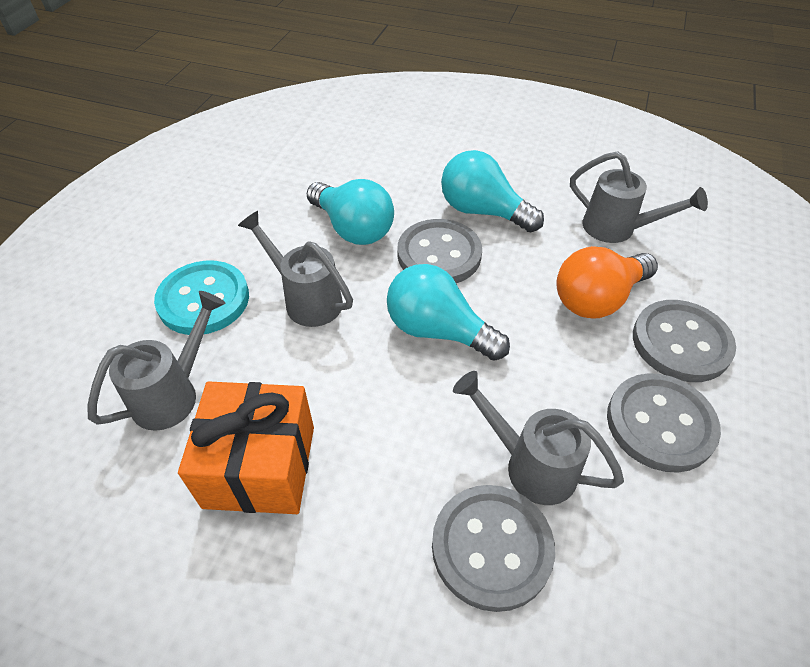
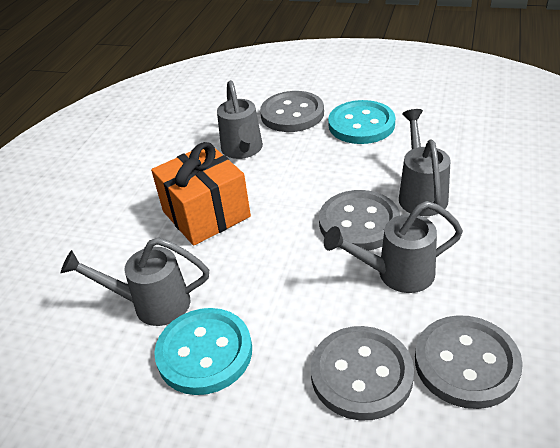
orange light bulb: 1 -> 0
turquoise button: 1 -> 2
turquoise light bulb: 3 -> 0

